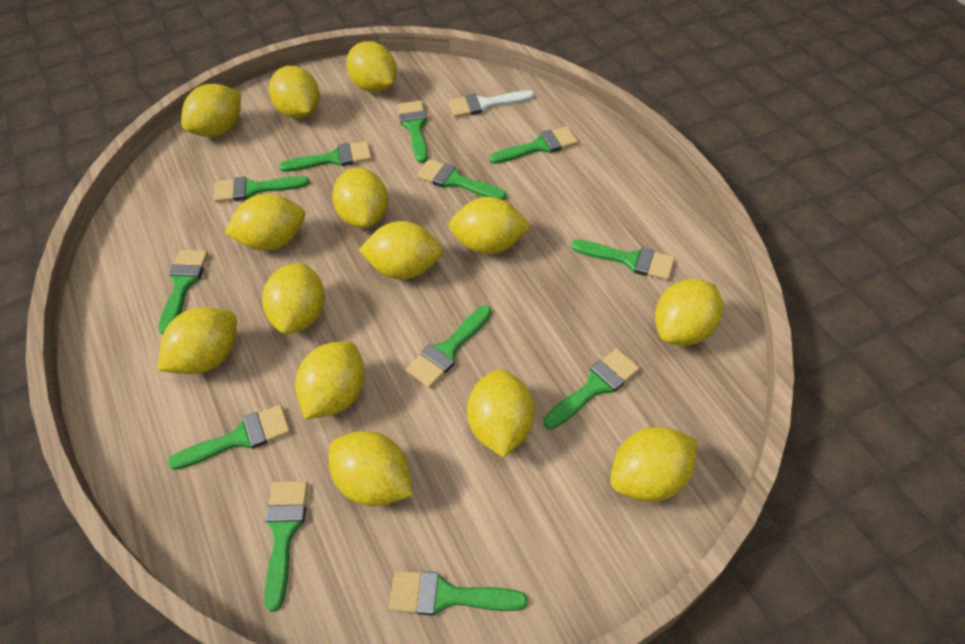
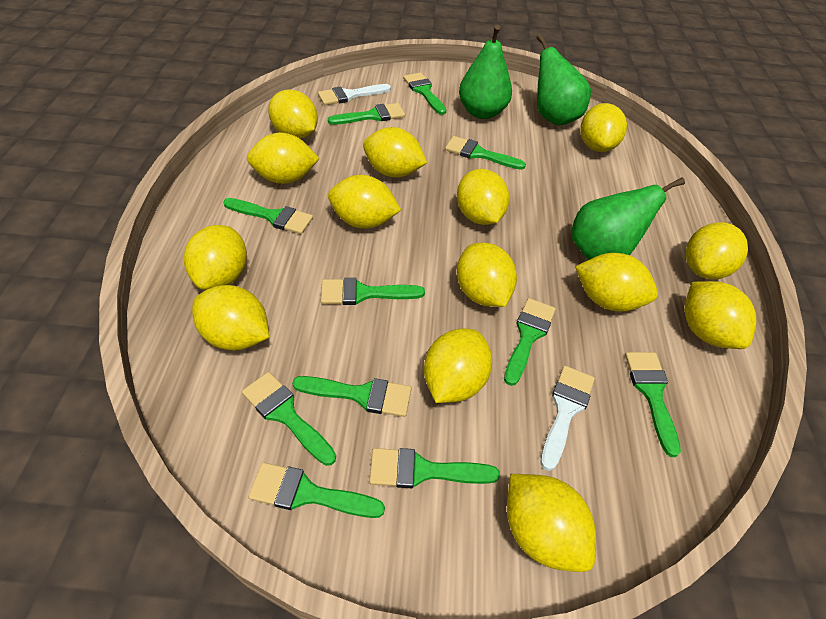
green brush: 12 -> 11
green pear: 0 -> 3
white brush: 1 -> 2

